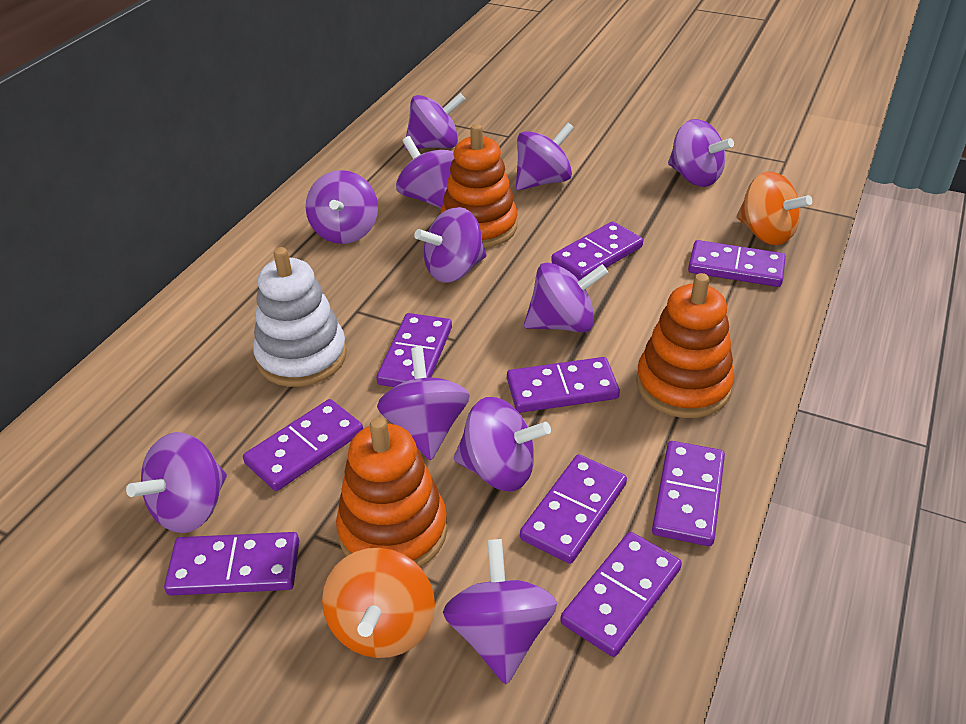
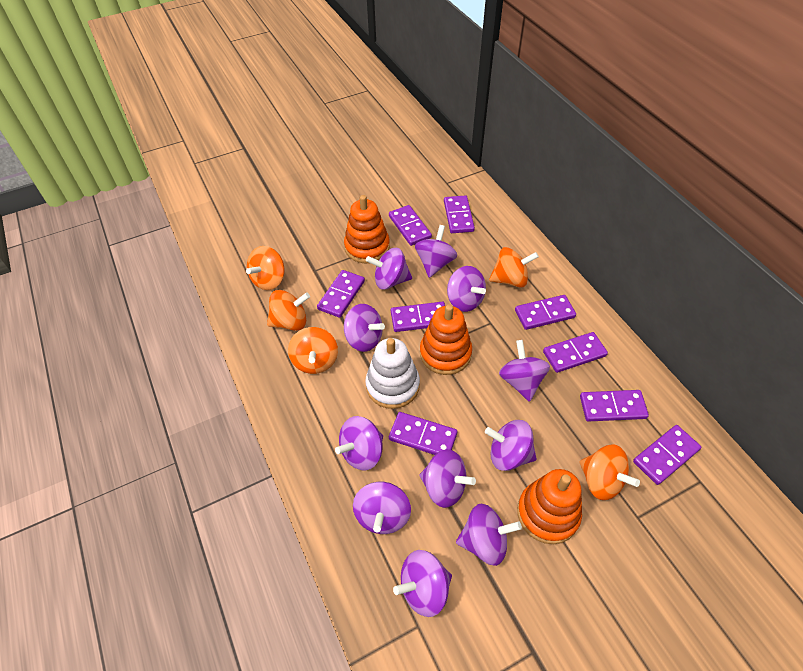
orange spinning top: 2 -> 5

